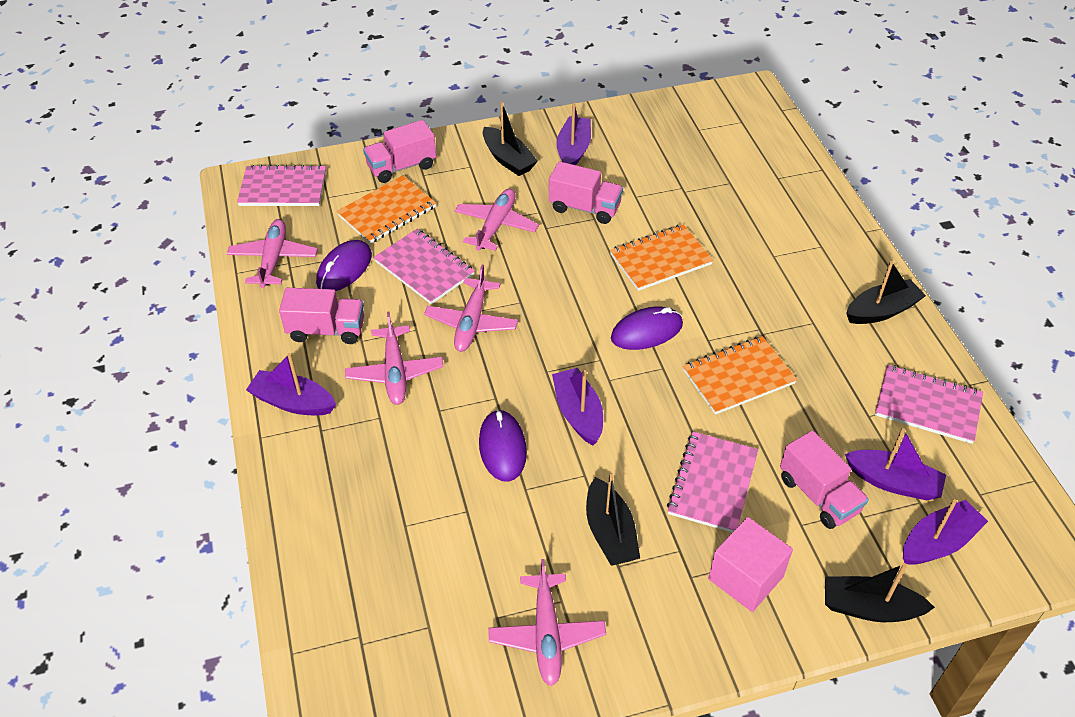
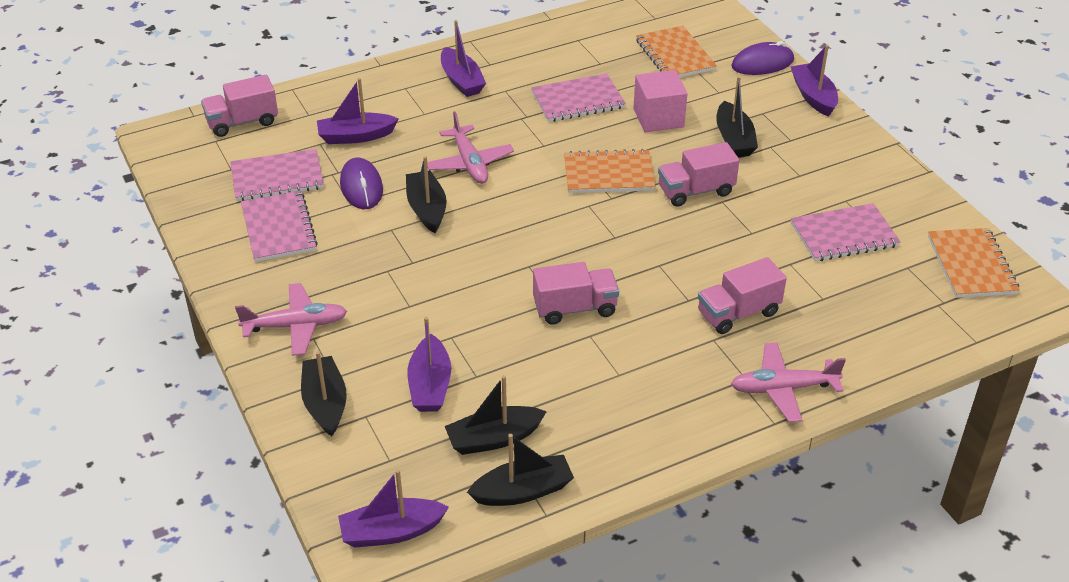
black boat: 4 -> 5
pink plane: 5 -> 3
purple mouse: 3 -> 2

